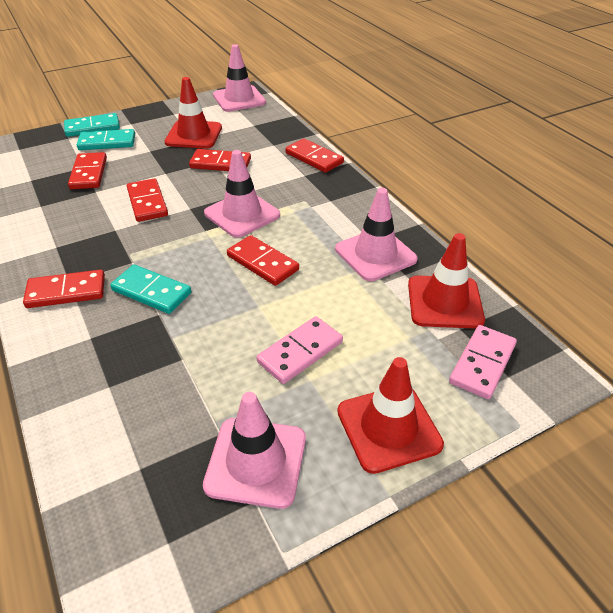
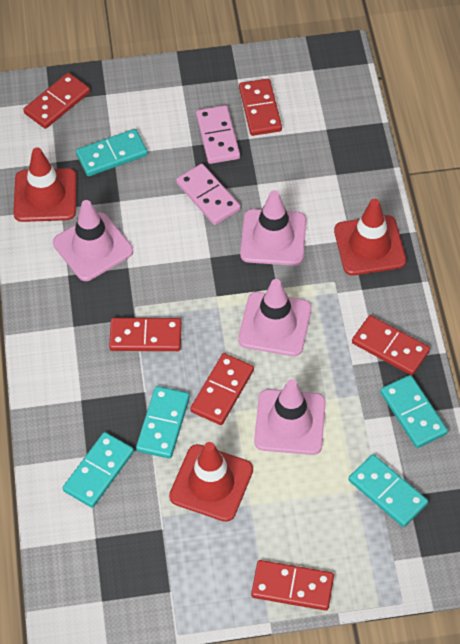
turquoise domino: 3 -> 5

